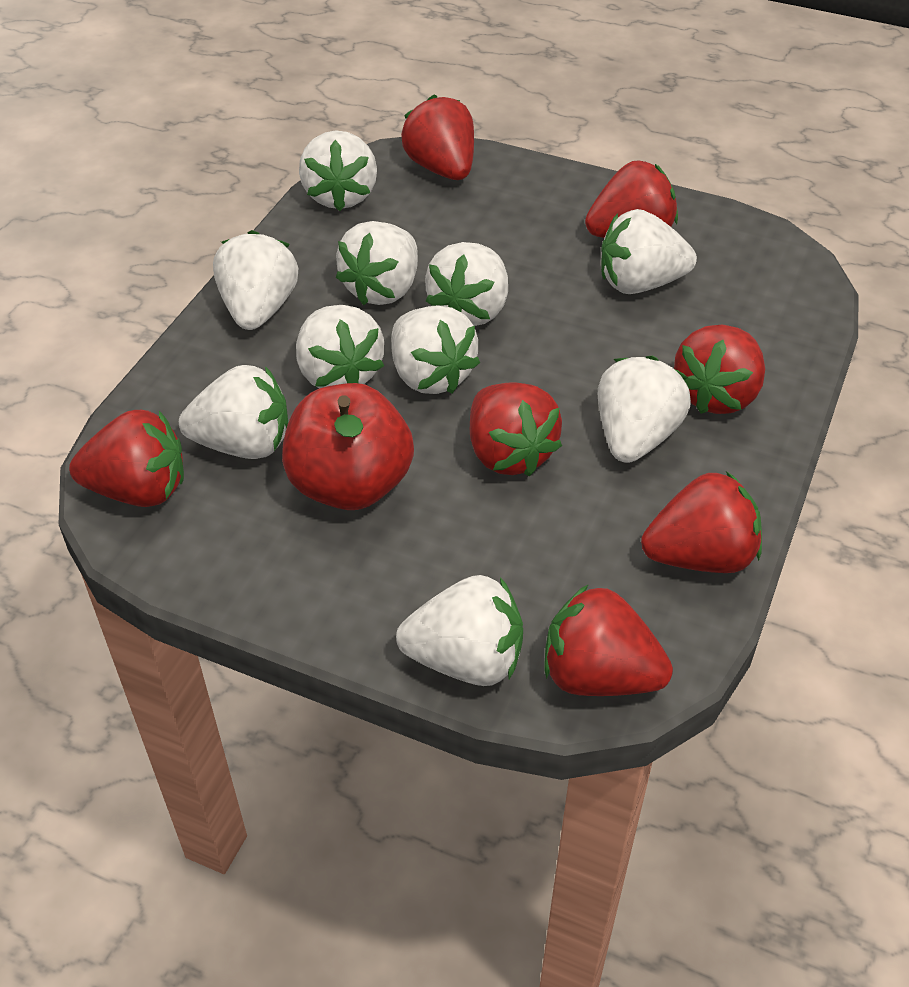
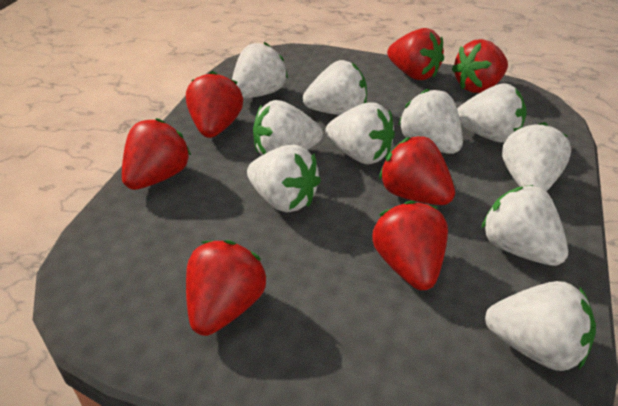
red apple: 1 -> 0

